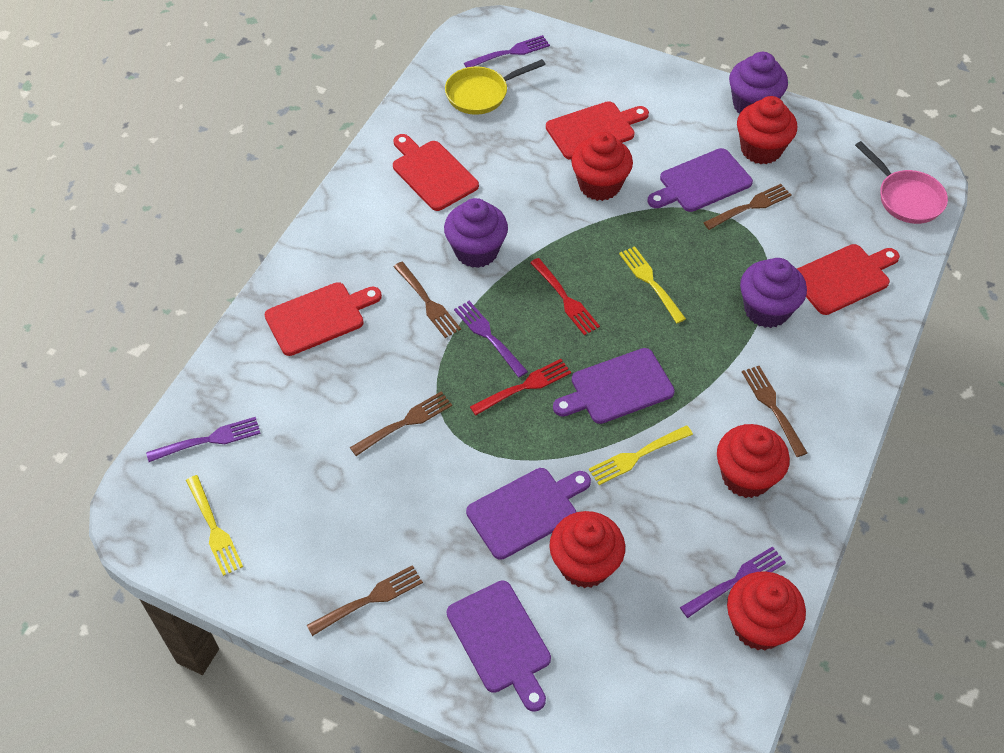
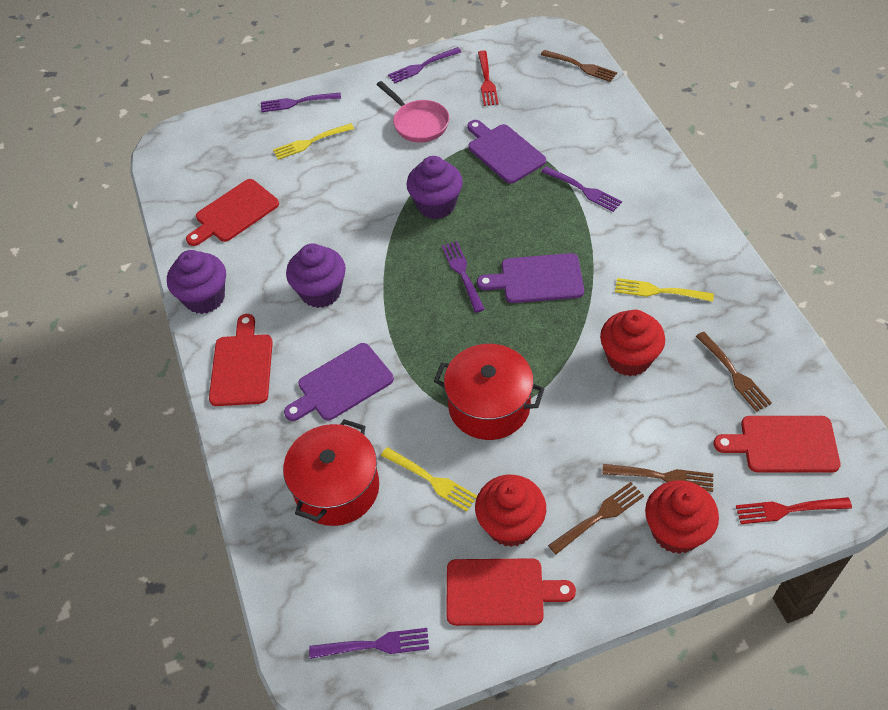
brown fork: 5 -> 4
purple cutting board: 4 -> 3
purple fork: 4 -> 5
red cupcake: 5 -> 3
red pot: 0 -> 2
yellow pan: 1 -> 0

